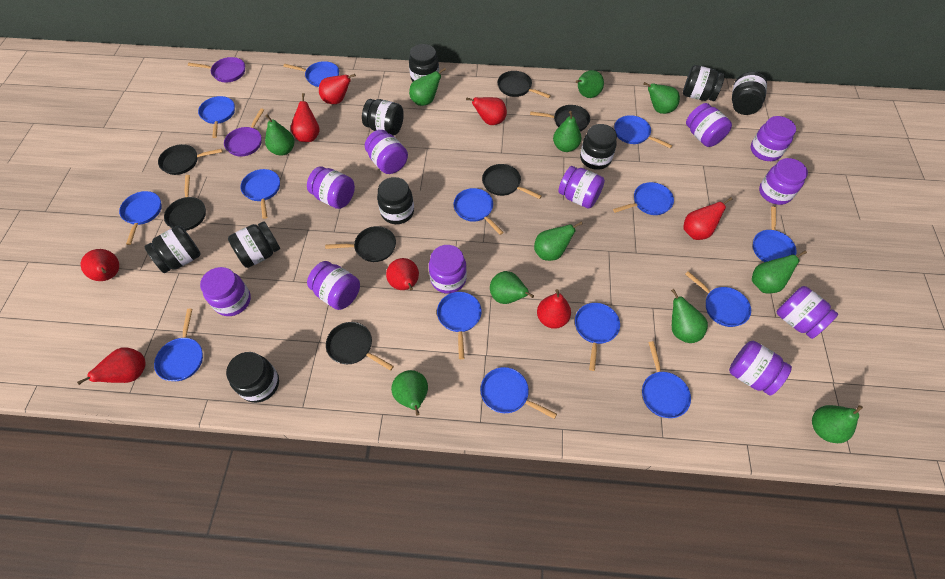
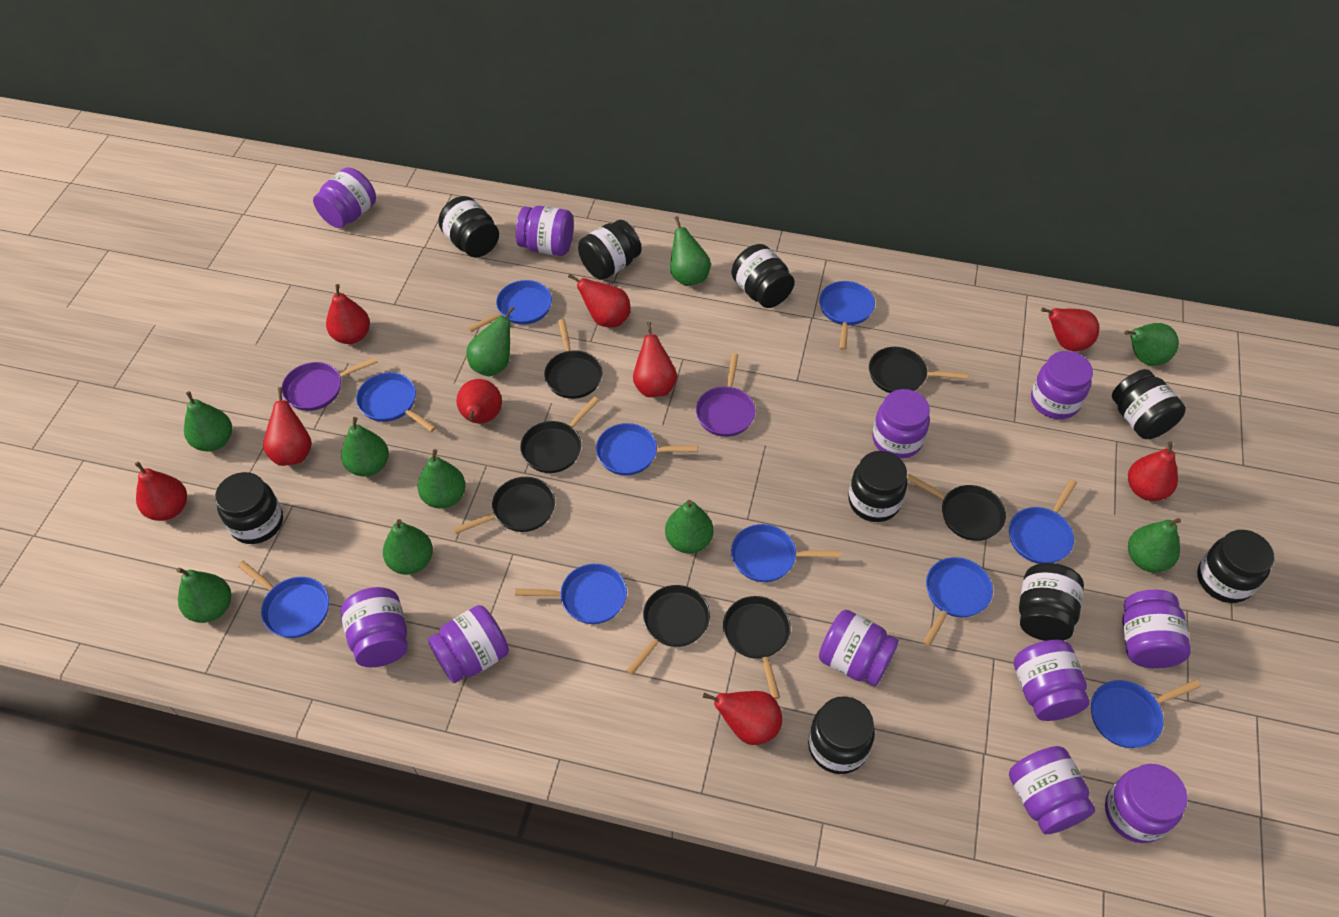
blue pan: 14 -> 10
green pear: 11 -> 10
red pear: 8 -> 9

